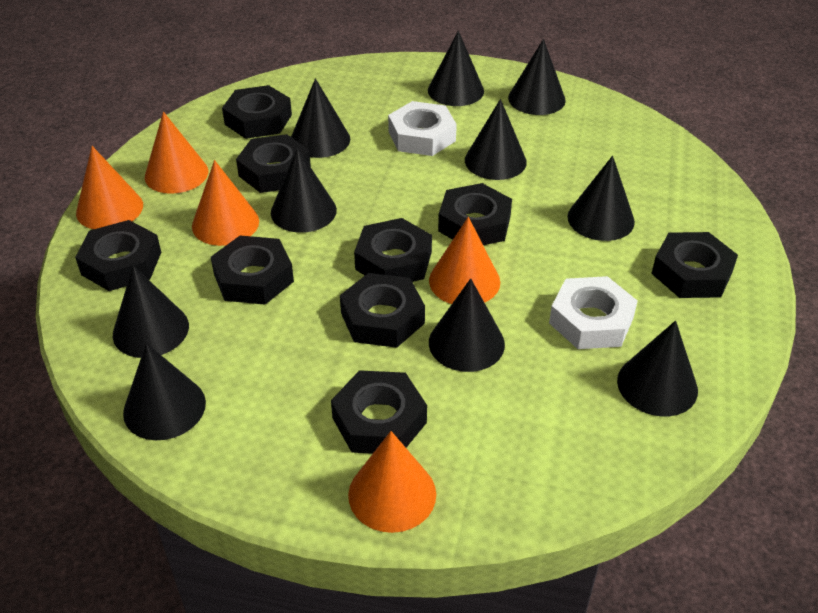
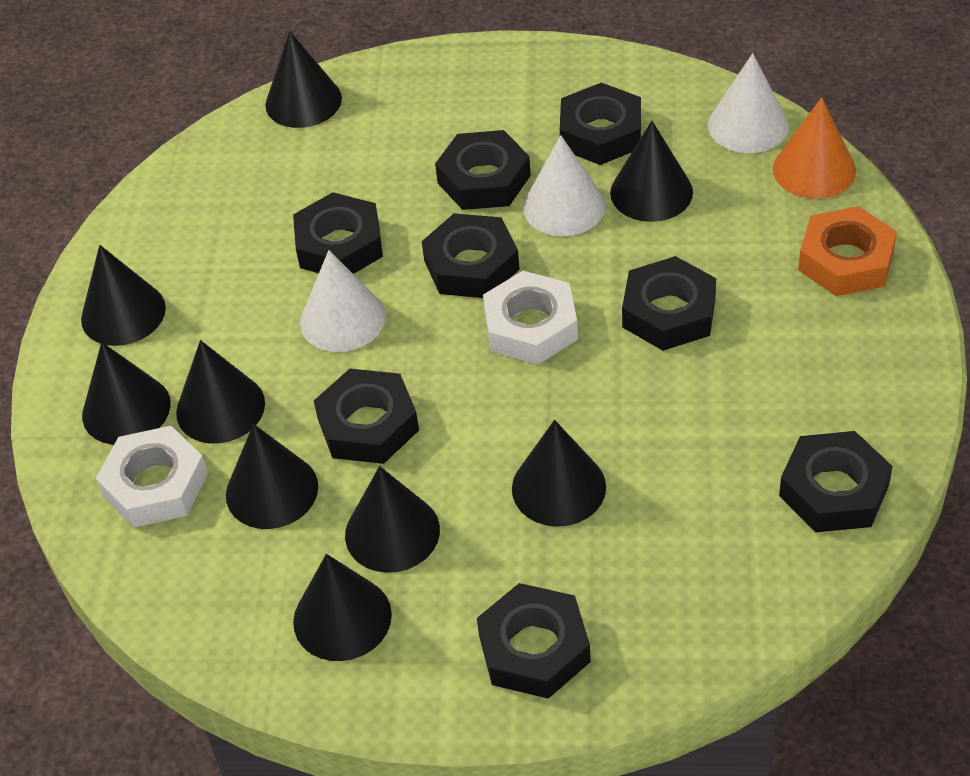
black cone: 10 -> 9
black nut: 9 -> 8
orange cone: 5 -> 1
orange nut: 0 -> 1
white cone: 0 -> 3

